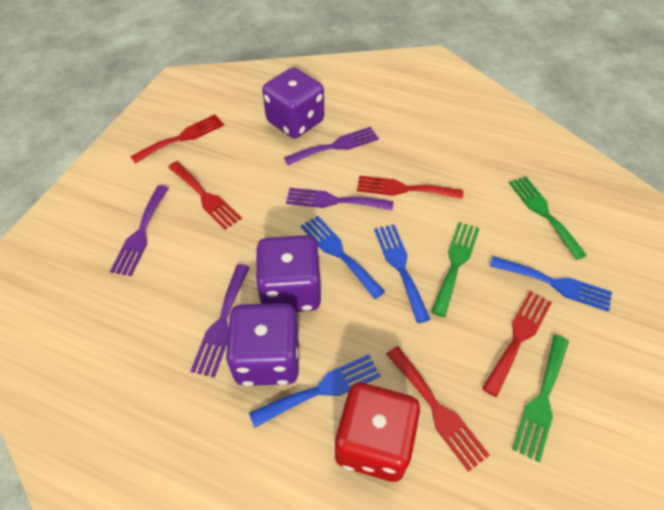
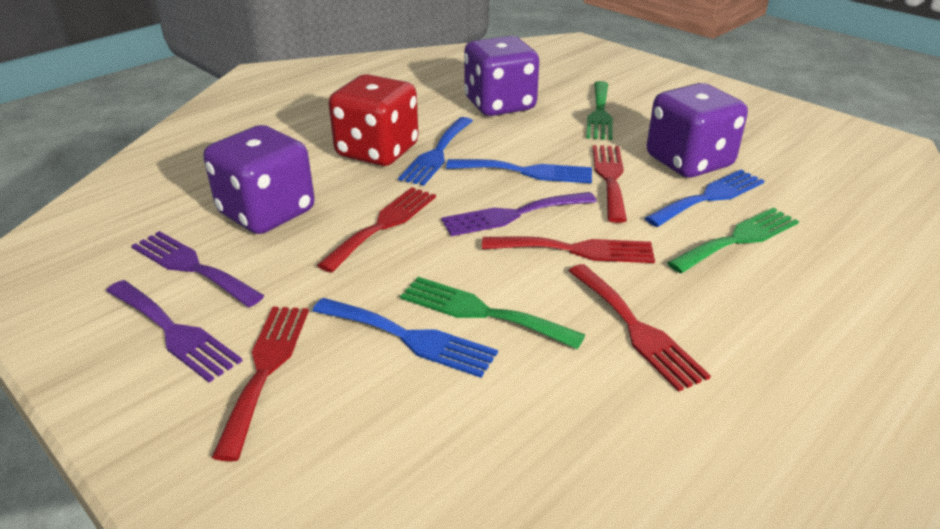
purple fork: 4 -> 3

